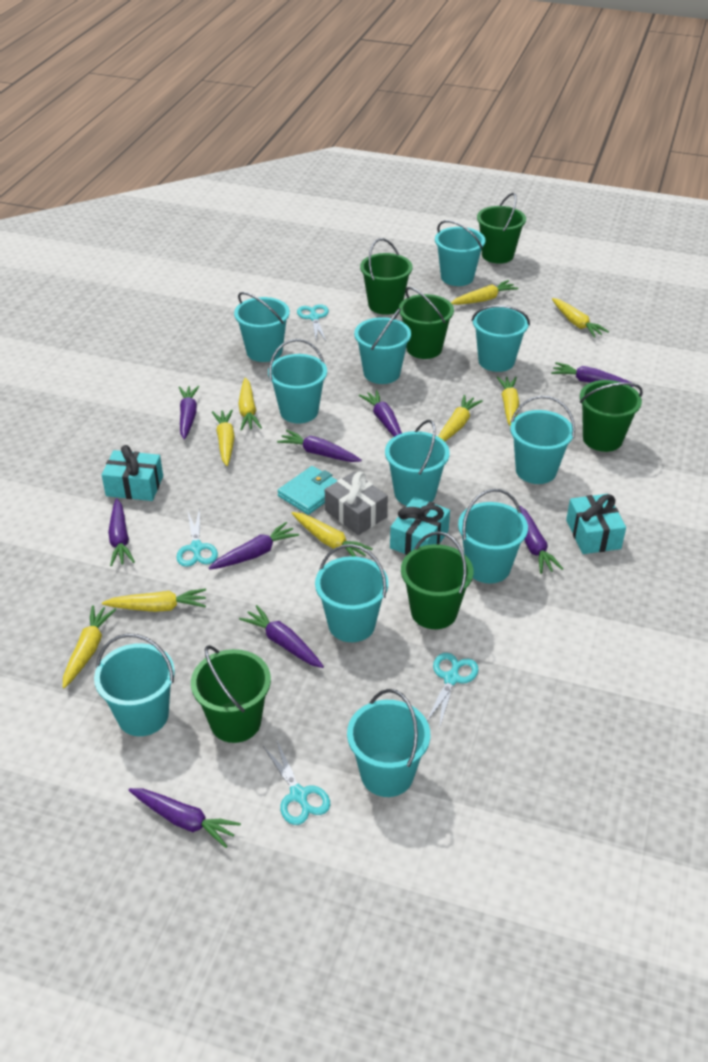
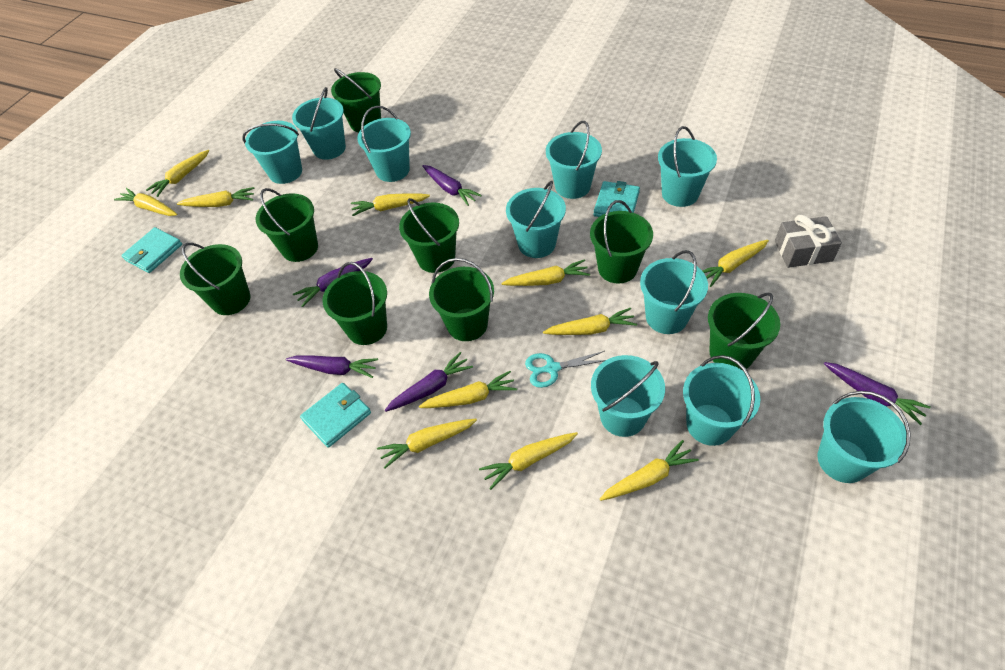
green bucket: 6 -> 8
purple carrot: 9 -> 5
turquoise bucket: 11 -> 10
turquoise gift: 3 -> 0
turquoise scissors: 4 -> 1
turquoise wallet: 1 -> 3
yellow carrot: 9 -> 11

